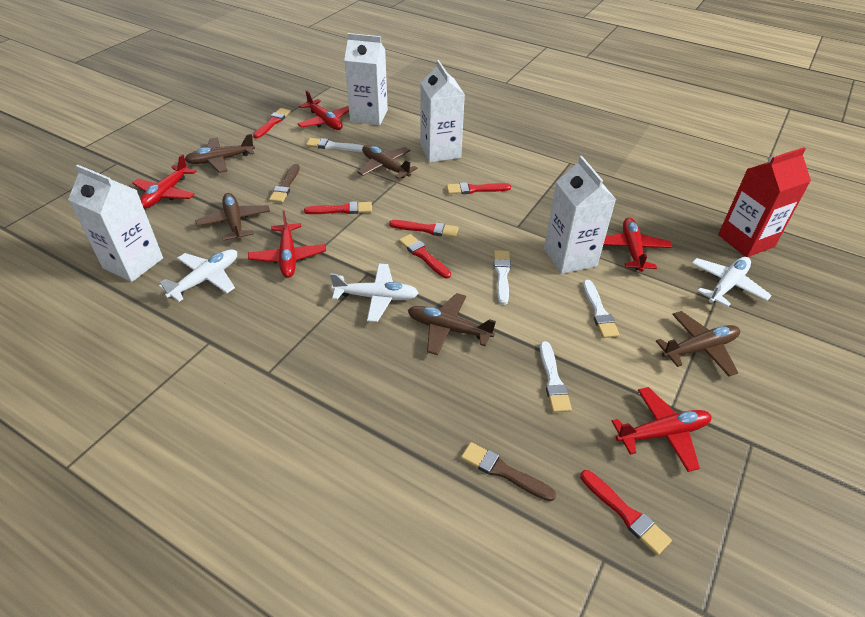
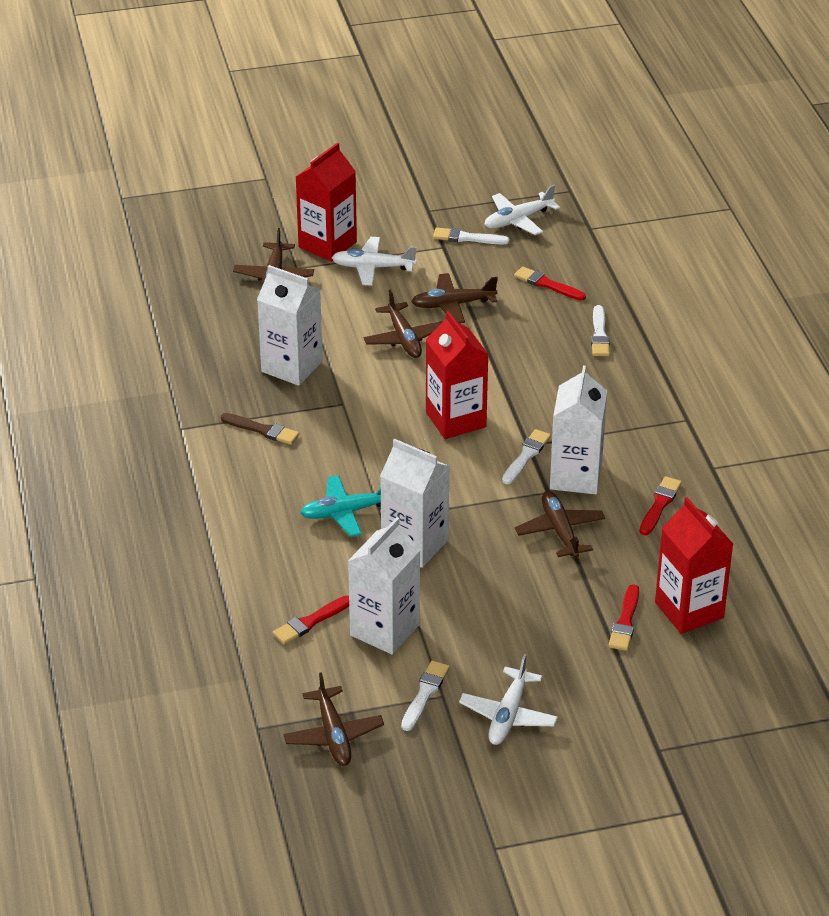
brown brush: 2 -> 1
red brush: 6 -> 4
red carton: 1 -> 3
red plane: 5 -> 0
turquoise plane: 0 -> 1

